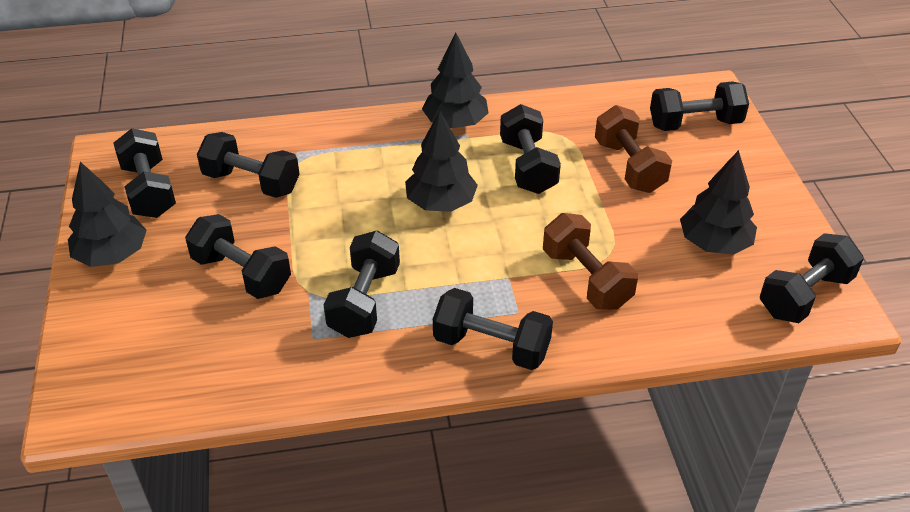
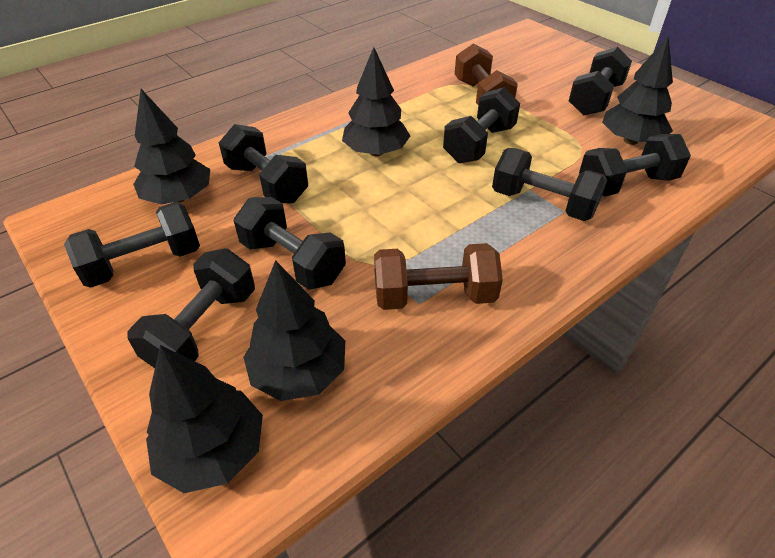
black tree: 4 -> 5

